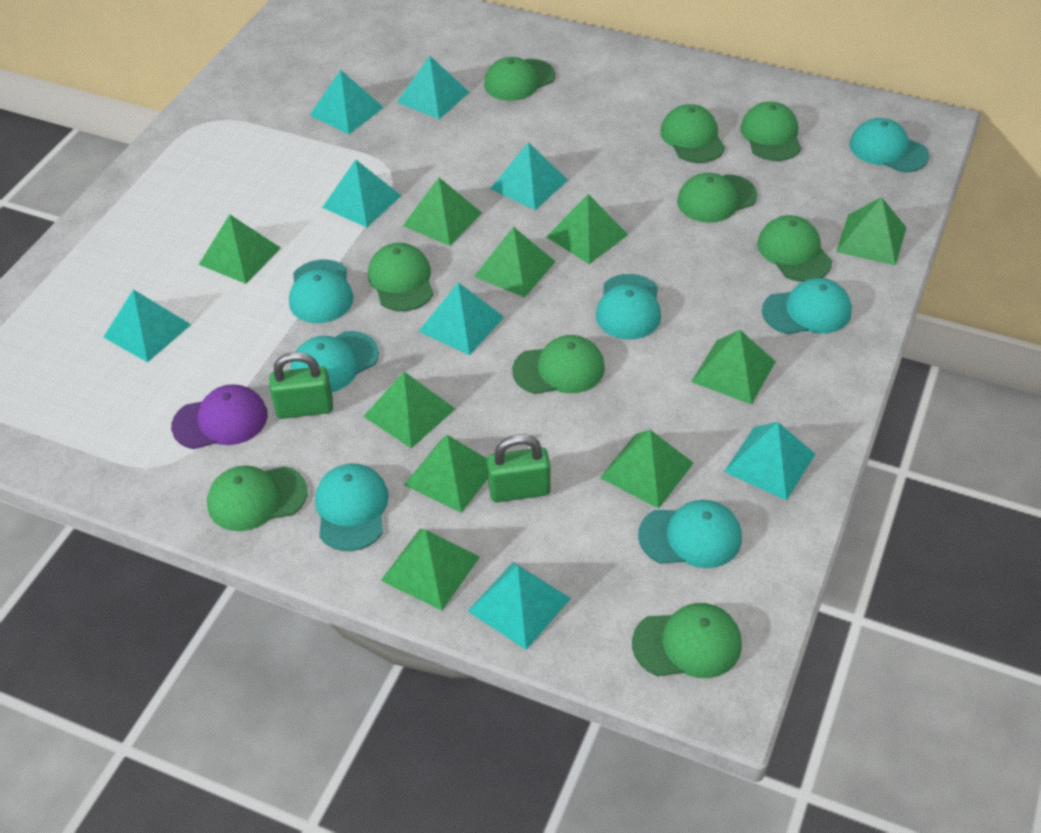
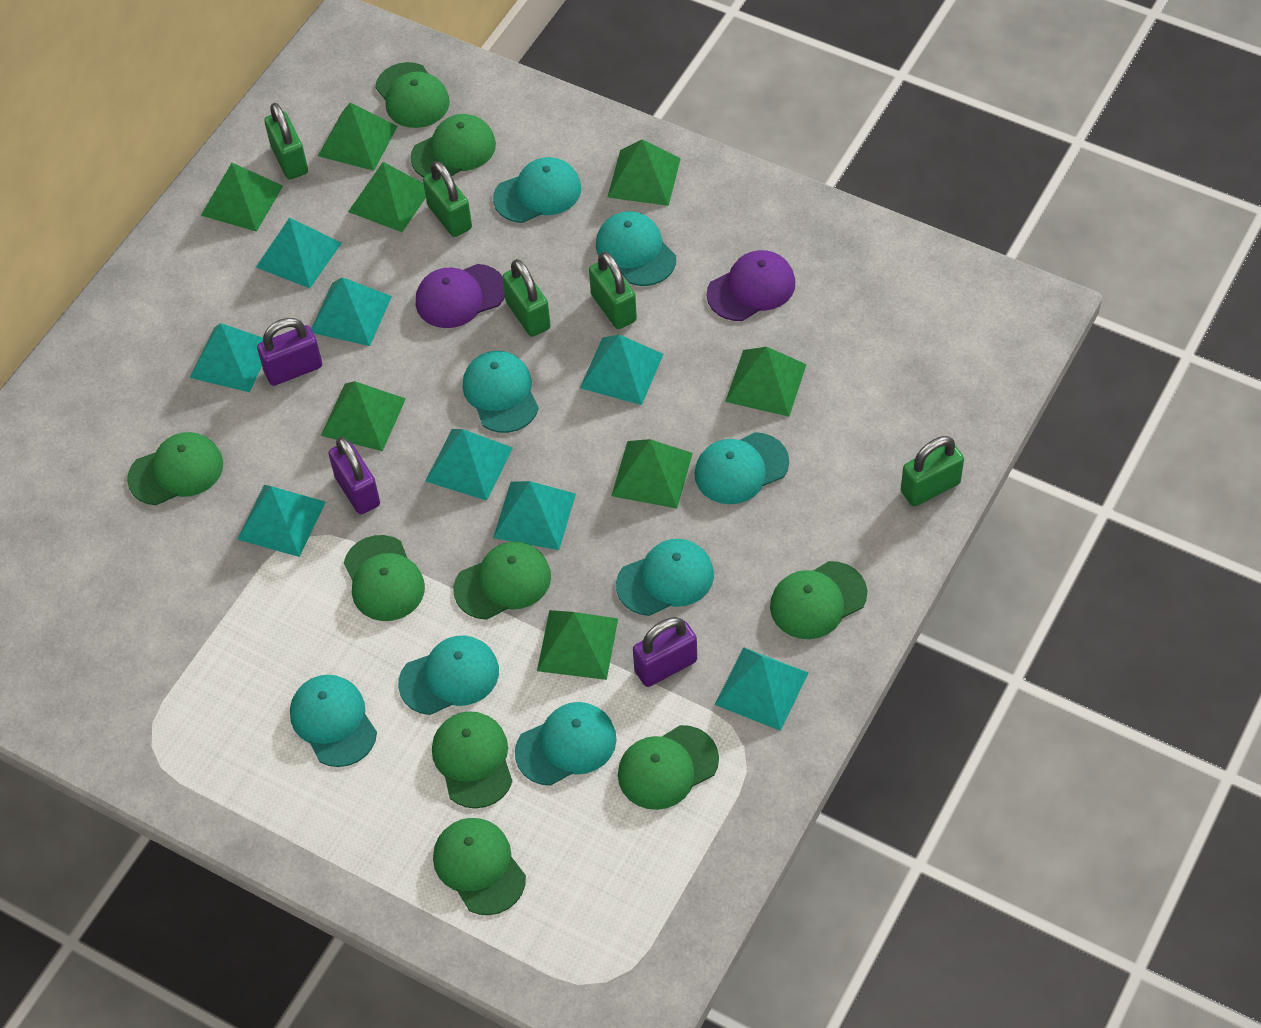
green padlock: 2 -> 5
green pyramid: 10 -> 8
purple cap: 1 -> 2
purple padlock: 0 -> 3
turquoise cap: 7 -> 8

